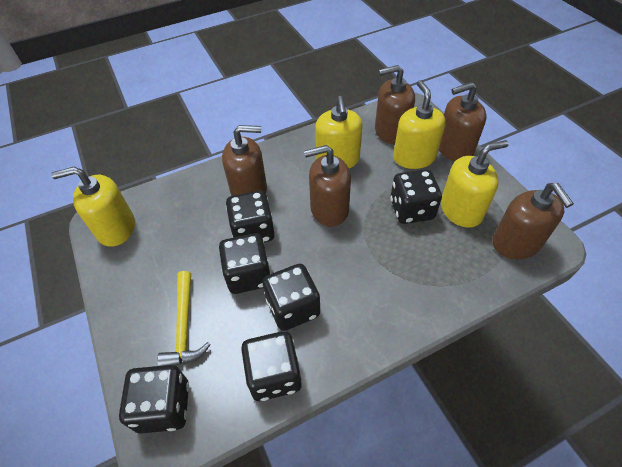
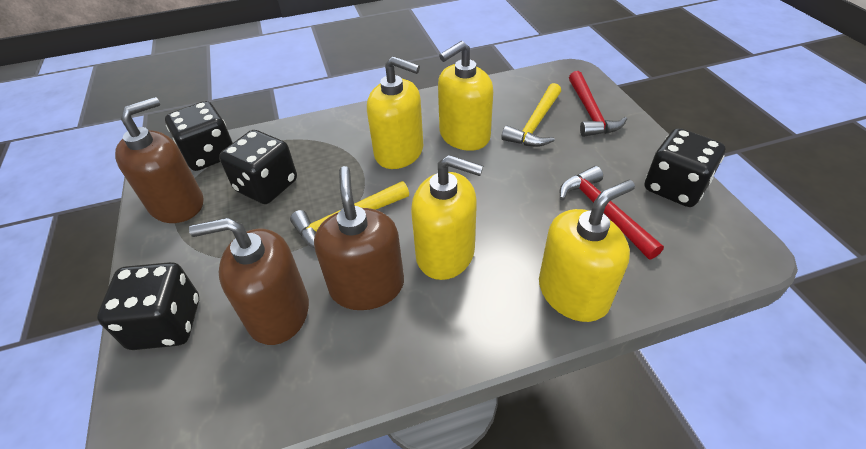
black dice: 6 -> 4
brown soap dispenser: 5 -> 3
red hammer: 0 -> 2
yellow hammer: 1 -> 2

